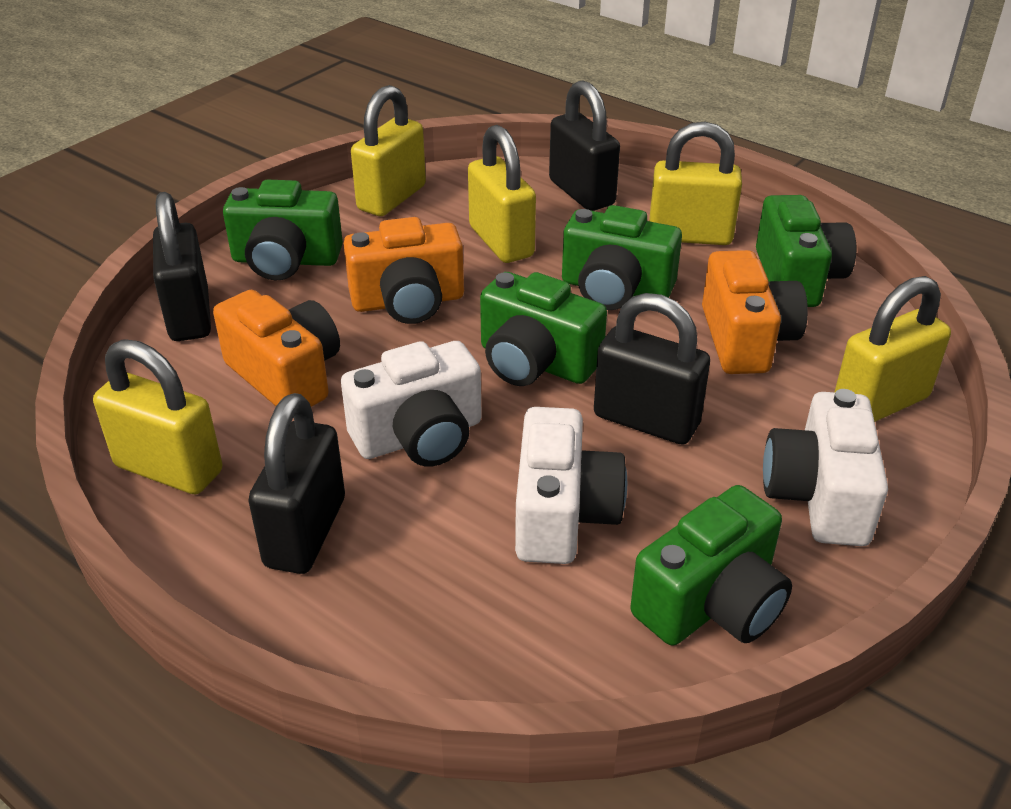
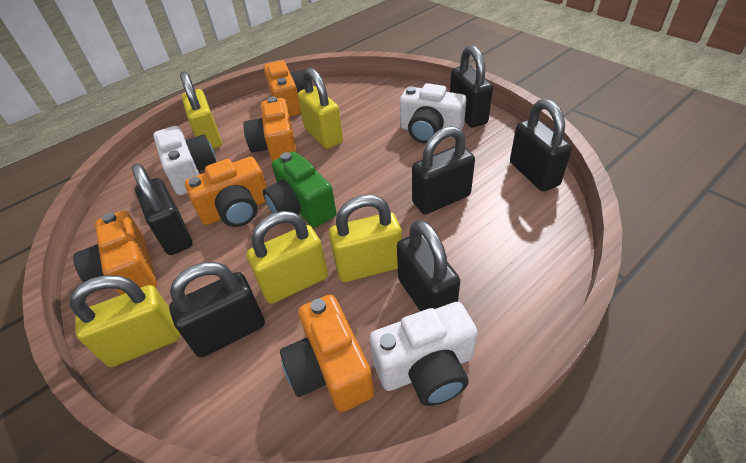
black padlock: 4 -> 6
green camera: 5 -> 1
orange camera: 3 -> 5

